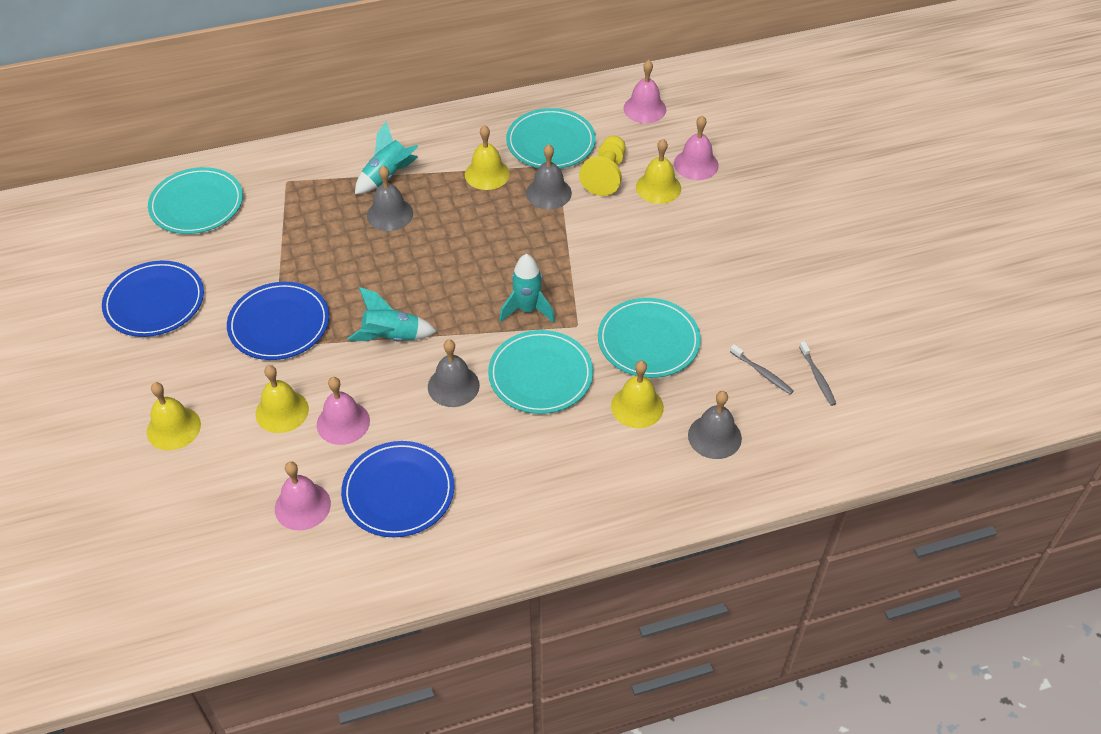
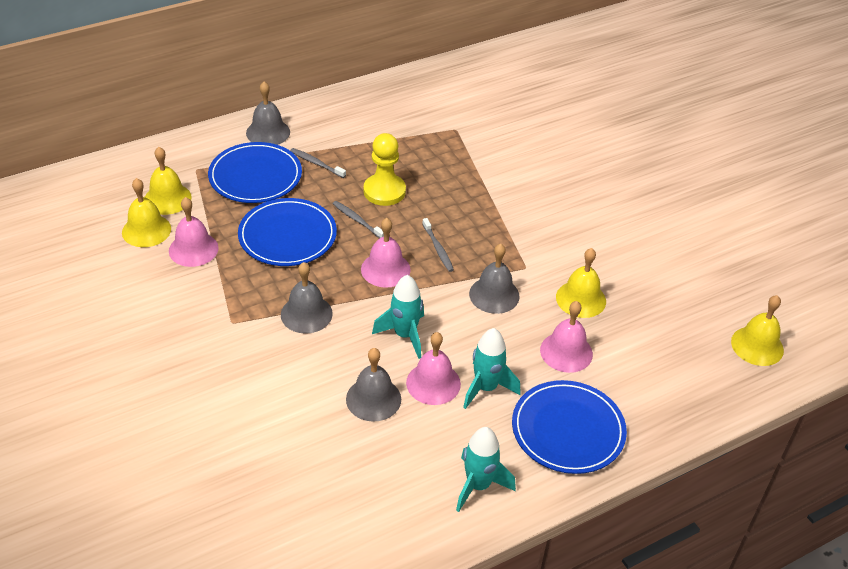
grey toothbrush: 2 -> 3
turquoise plate: 4 -> 0
yellow bell: 5 -> 4

